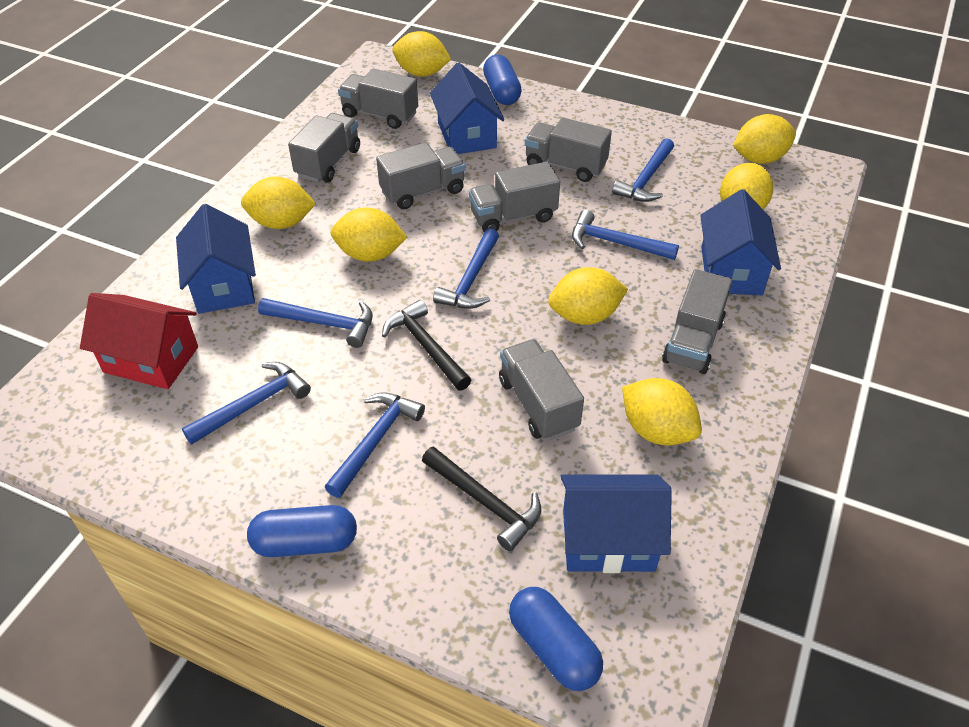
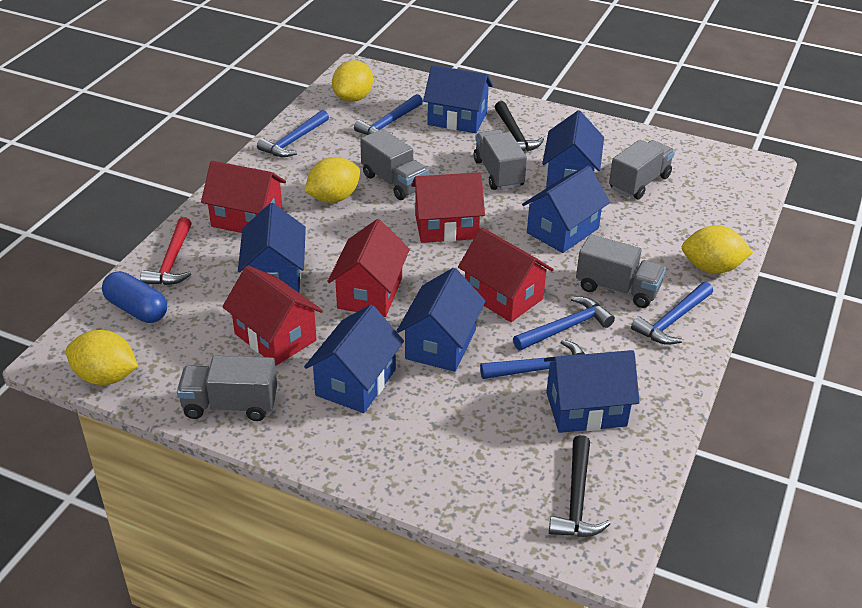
blue capsule: 3 -> 1
blue hammer: 6 -> 5
blue house: 4 -> 7
grey truck: 7 -> 5
red hammer: 0 -> 1
red house: 1 -> 5
yellow lemon: 7 -> 4

